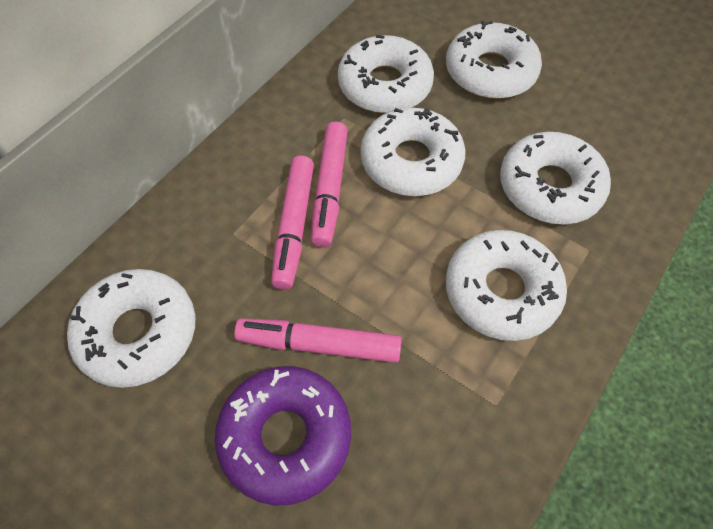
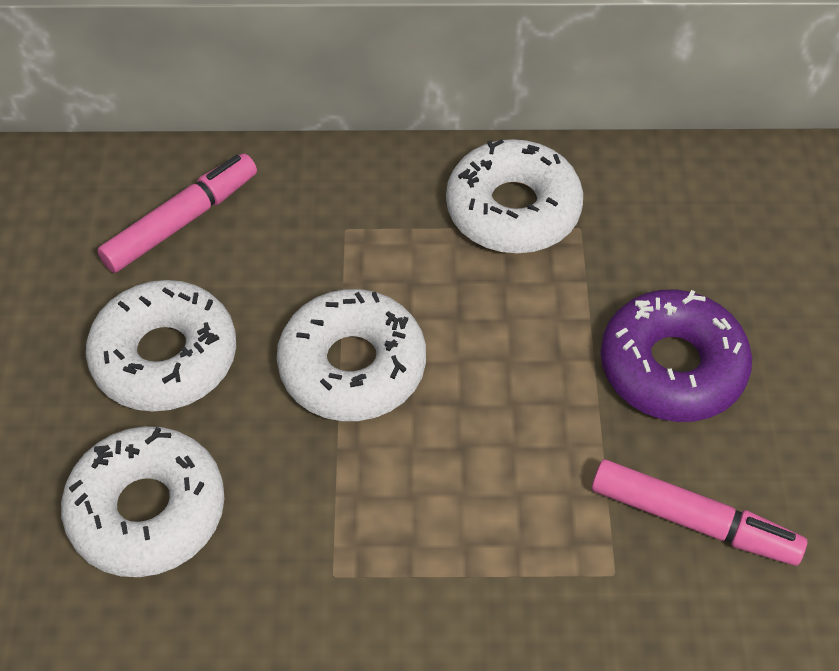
pink marker: 3 -> 2
white donut: 6 -> 4

